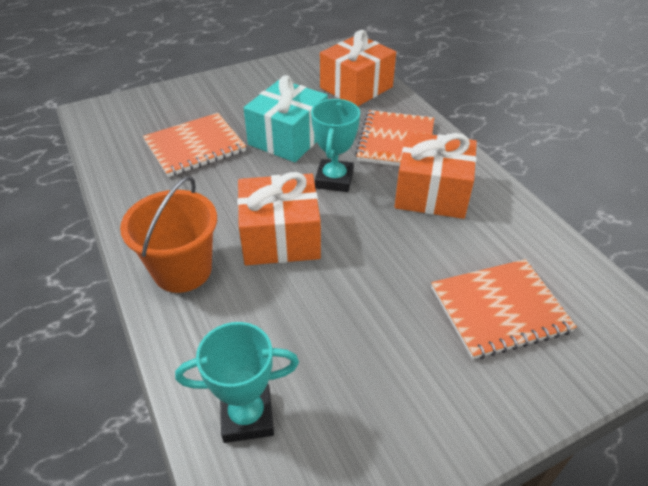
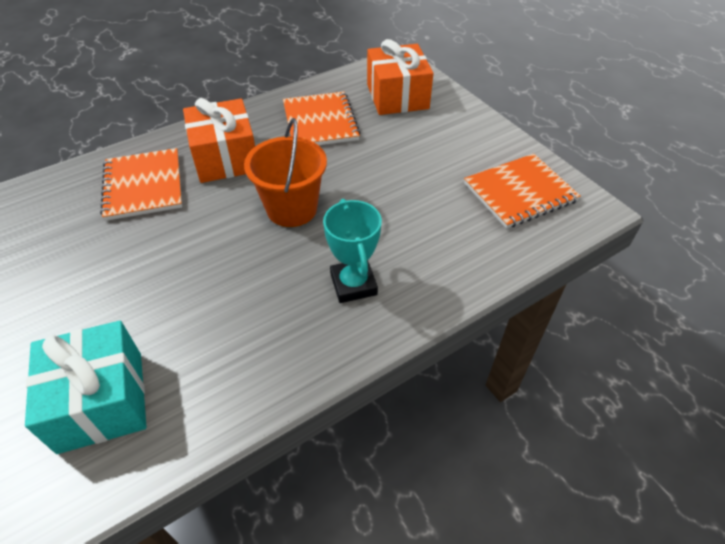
orange gift: 3 -> 2
turquoise trophy: 2 -> 1

